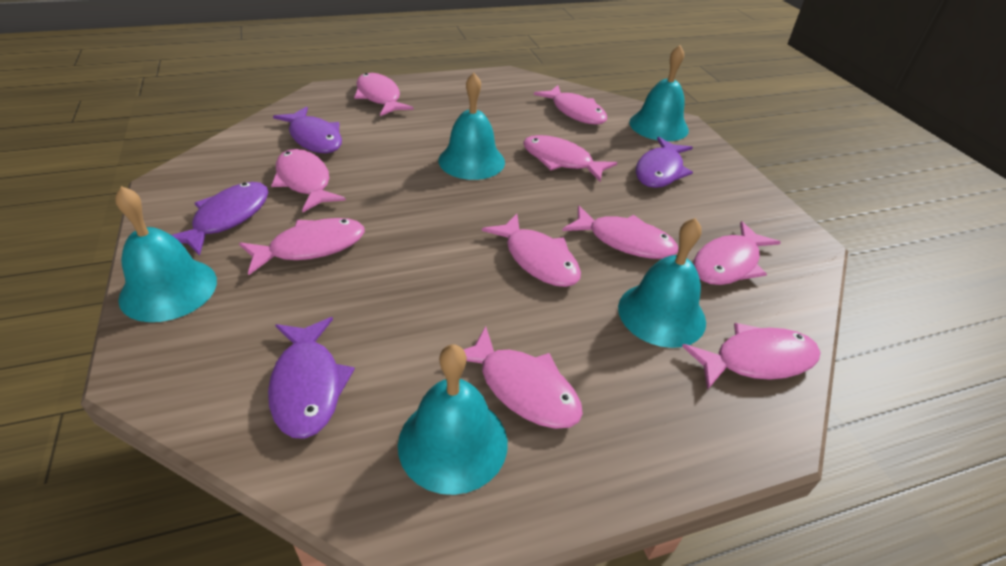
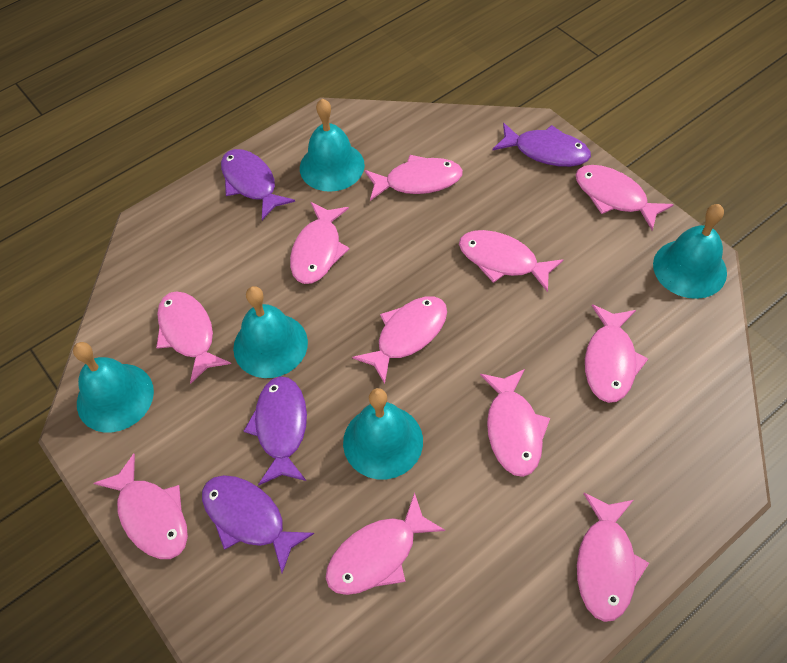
pink fish: 10 -> 11

